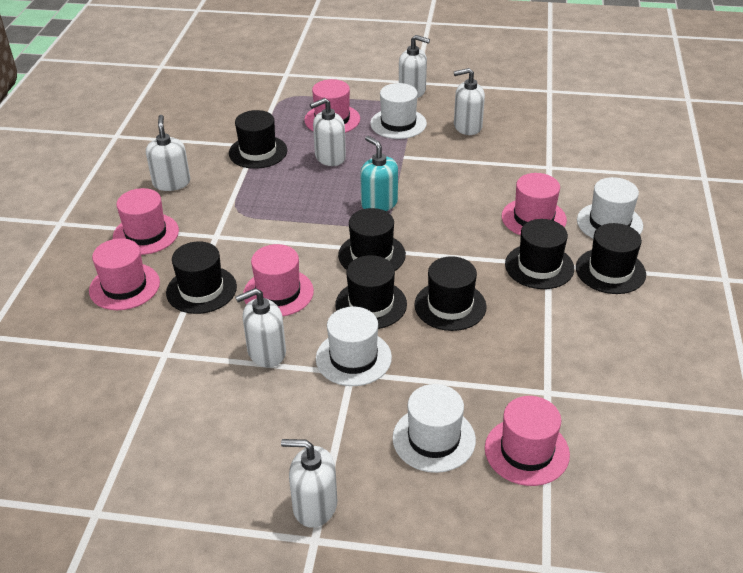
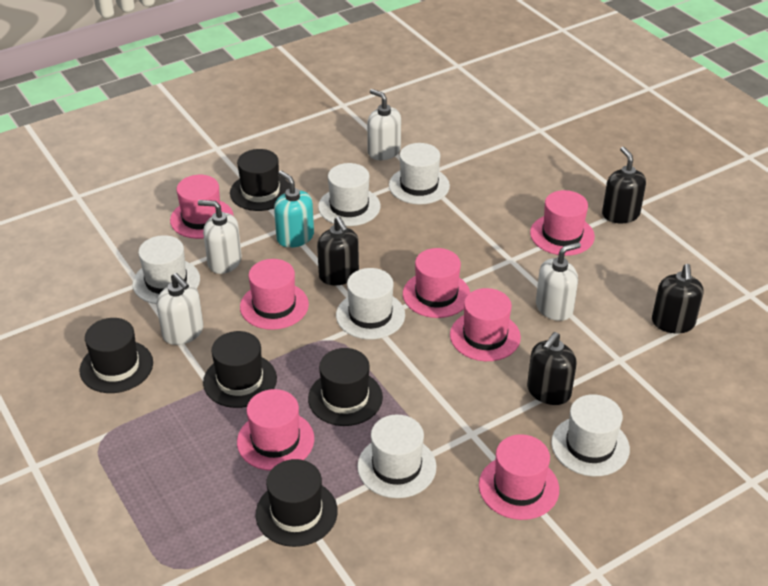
black hat: 7 -> 5
black soap dispenser: 0 -> 4
pink hat: 6 -> 7
white hat: 4 -> 6
white soap dispenser: 6 -> 4

